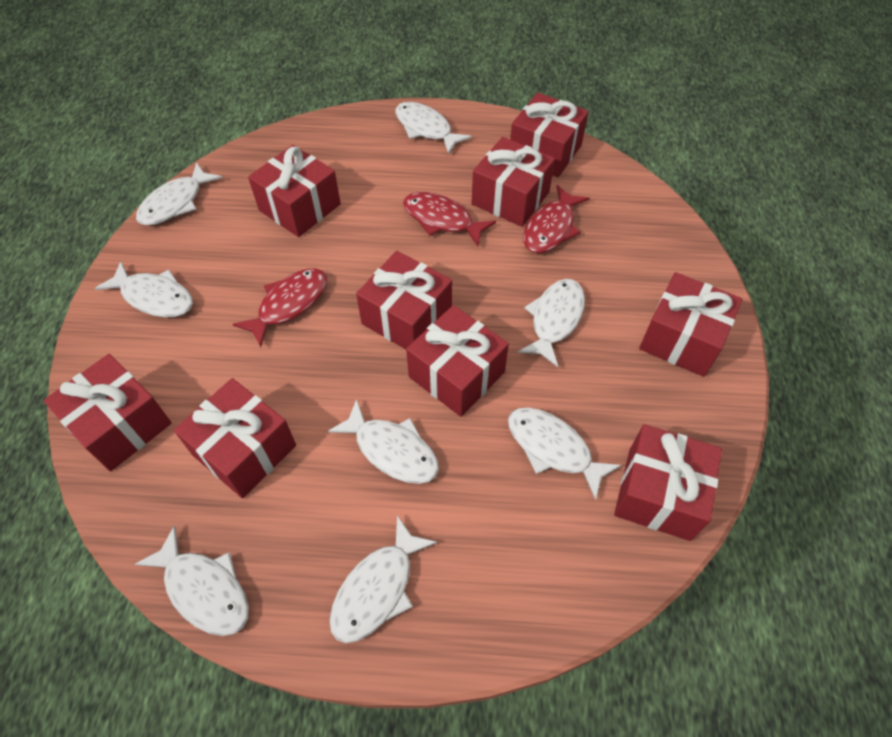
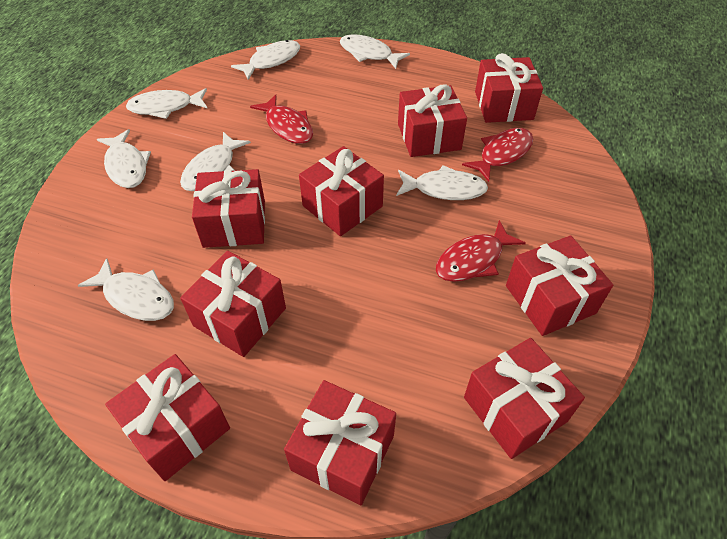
white fish: 8 -> 7

